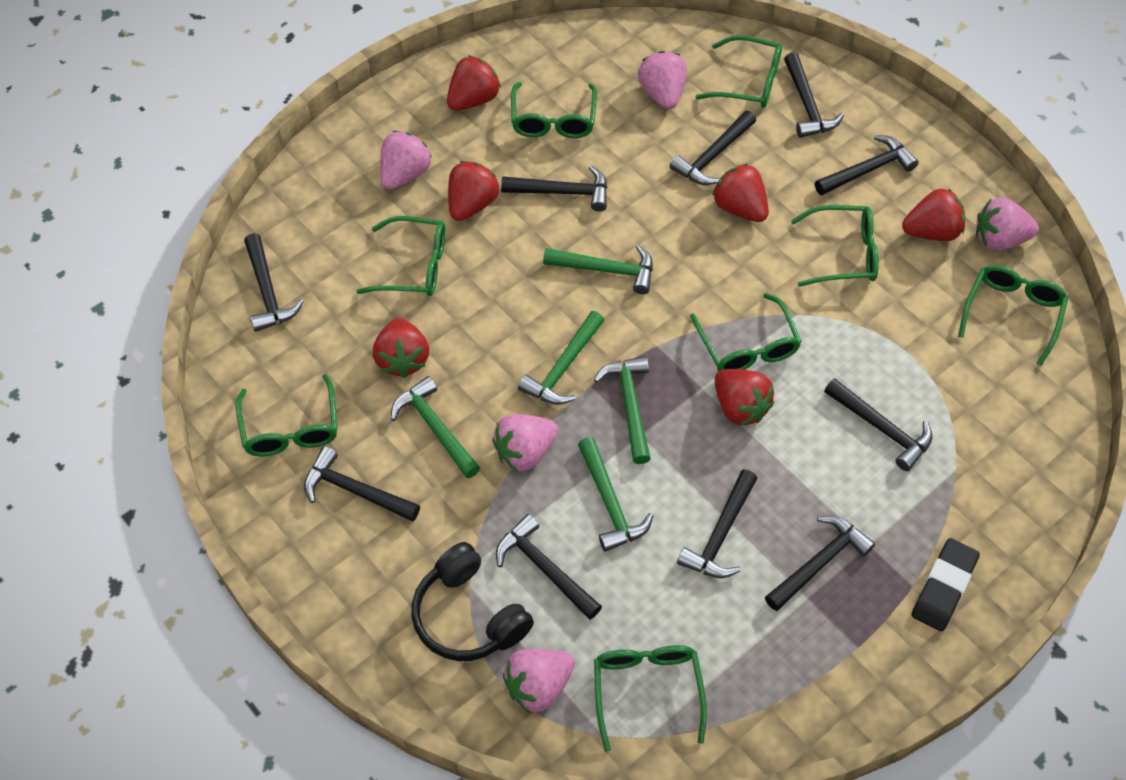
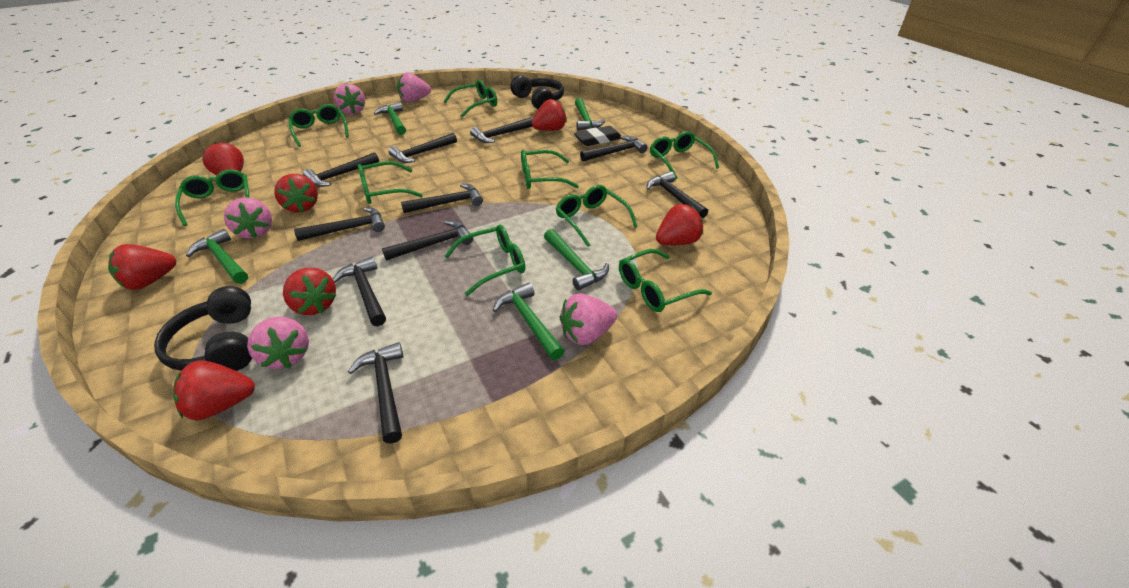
black headphones: 1 -> 2
green glasses: 8 -> 9
red strawberry: 6 -> 7

